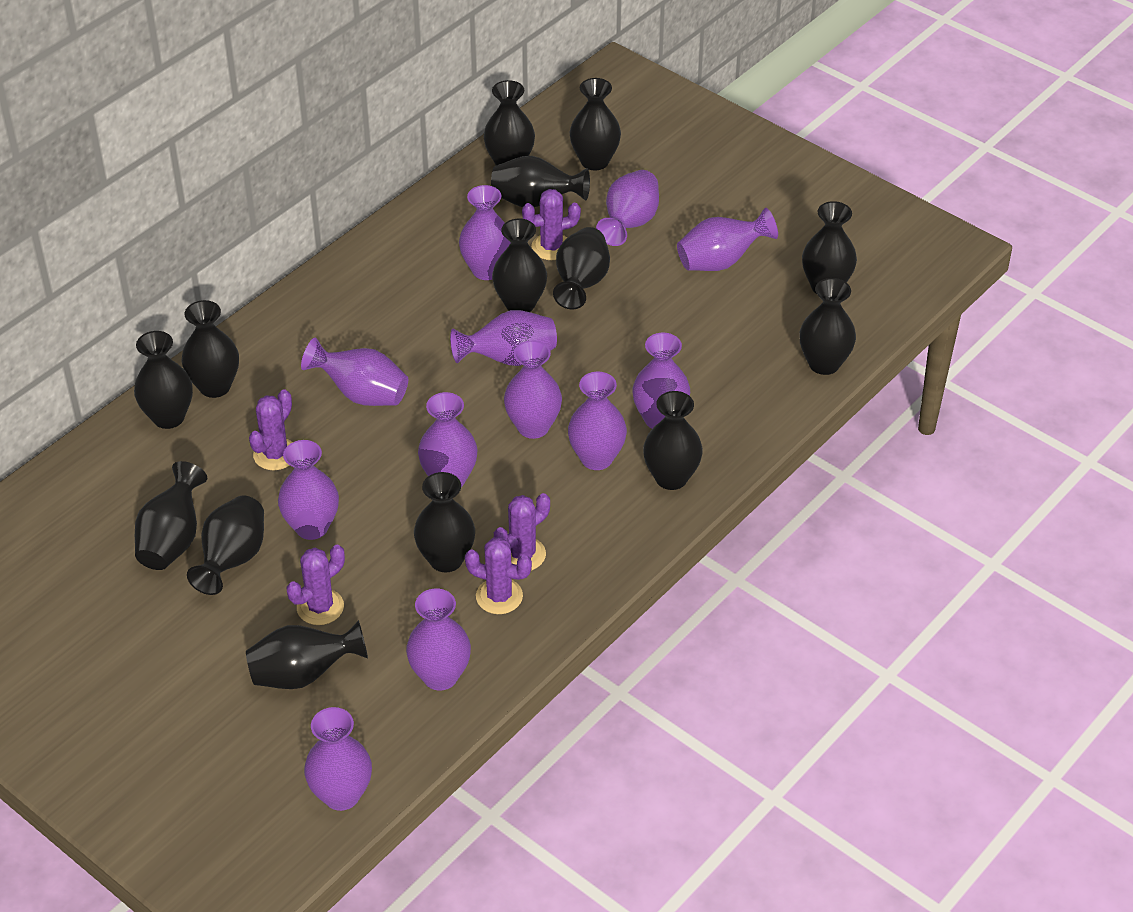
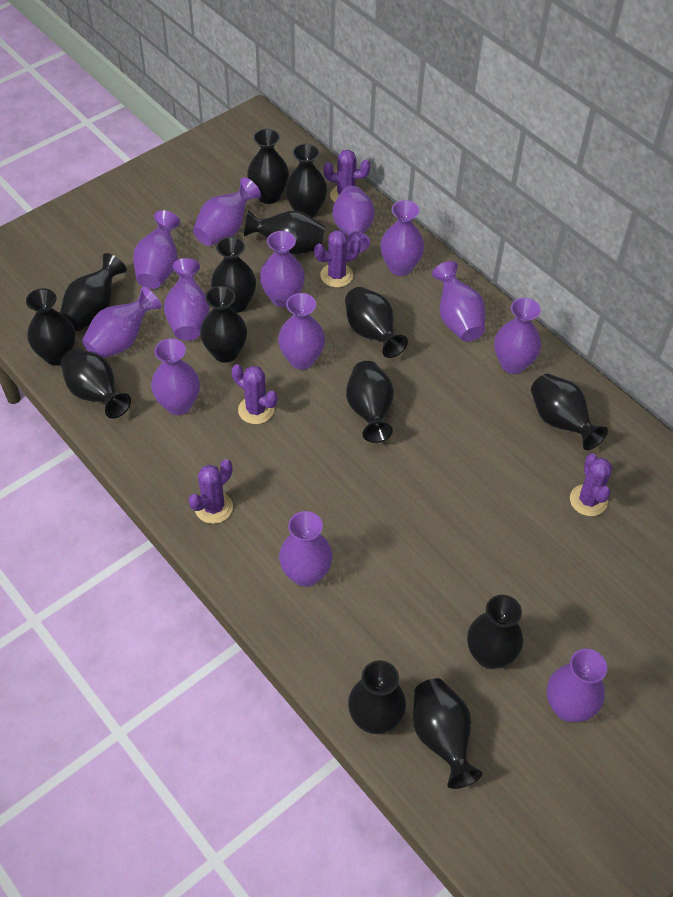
purple vase: 12 -> 13

